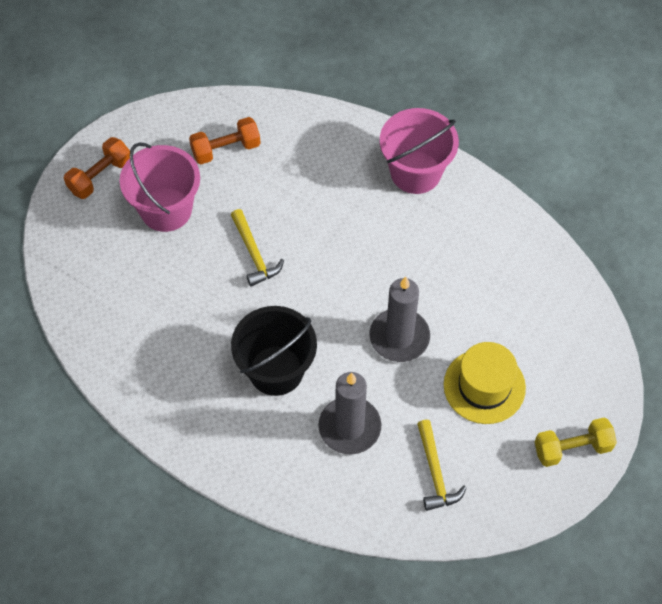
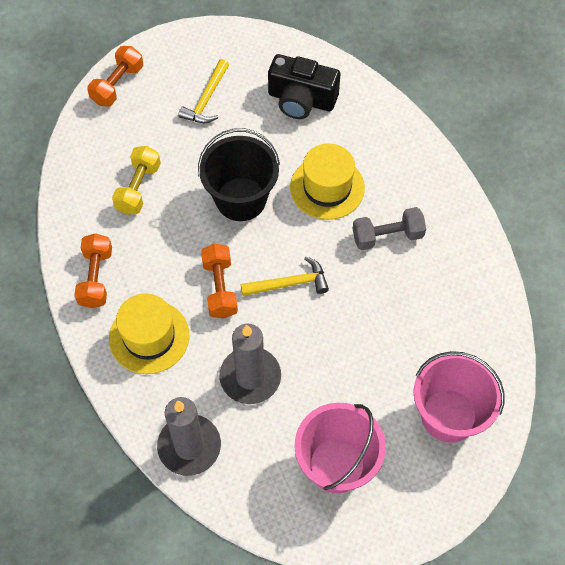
black camera: 0 -> 1
grey dumbbell: 0 -> 1
orange dumbbell: 2 -> 3
yellow hat: 1 -> 2

